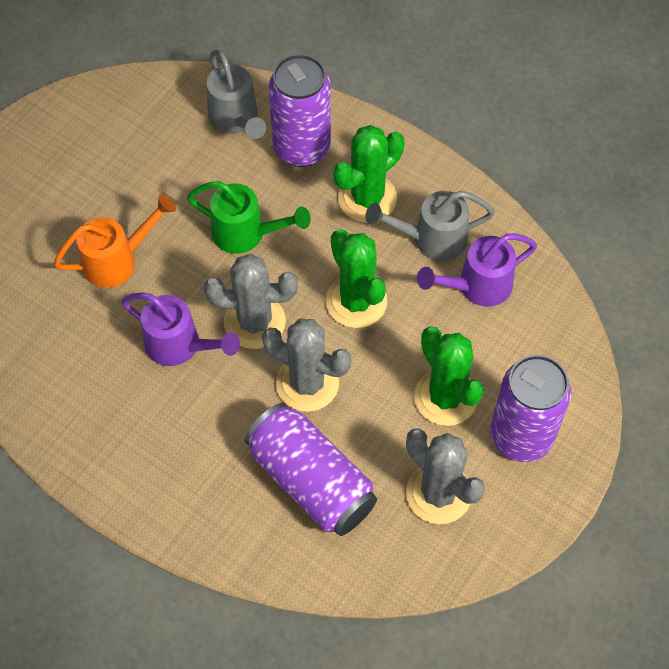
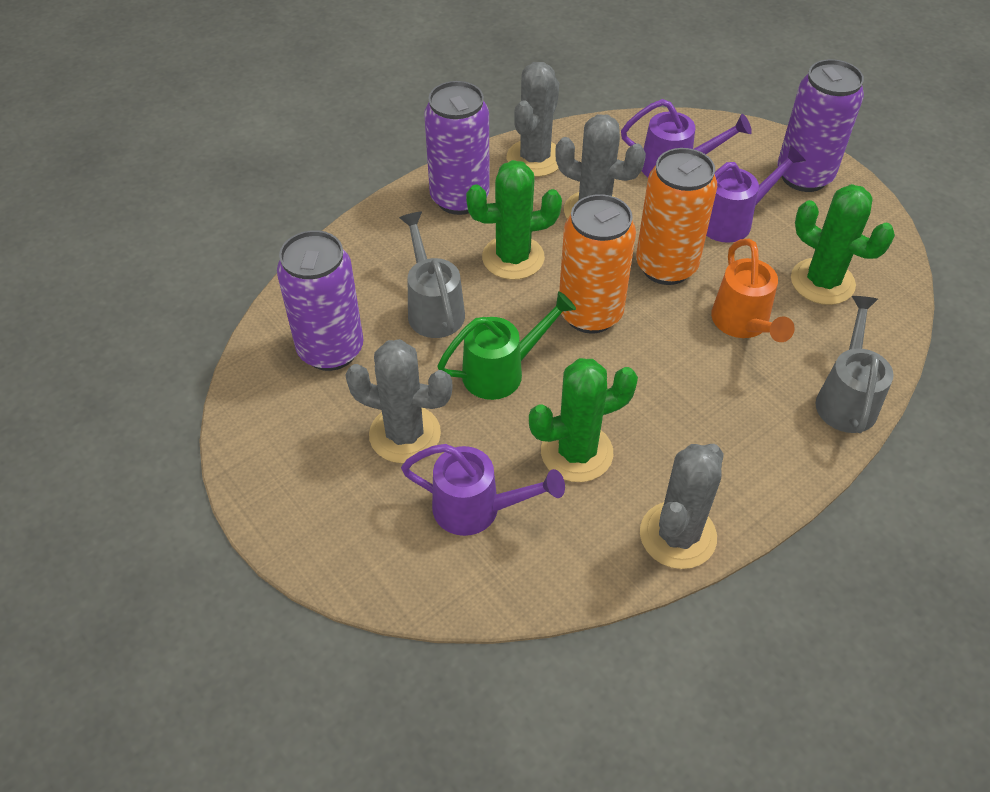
grey cactus: 3 -> 4
orange can: 0 -> 2
purple watering can: 2 -> 3

